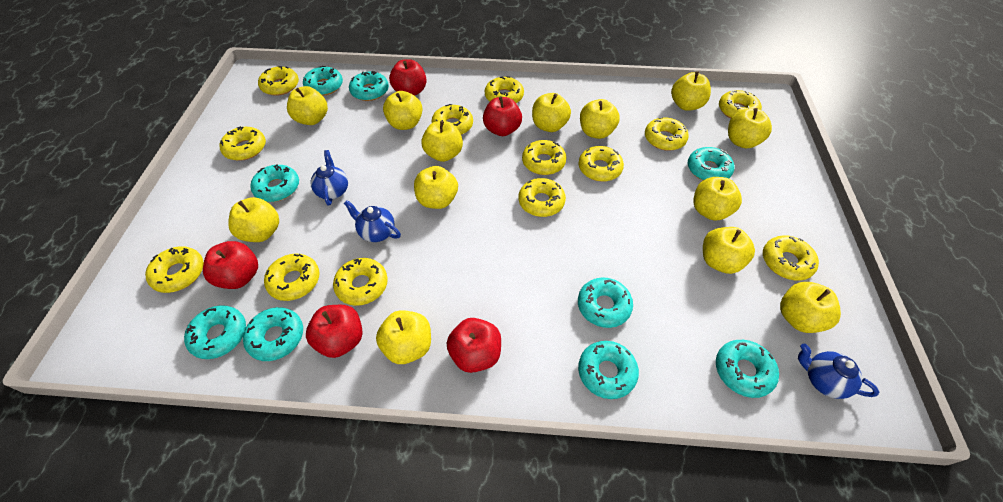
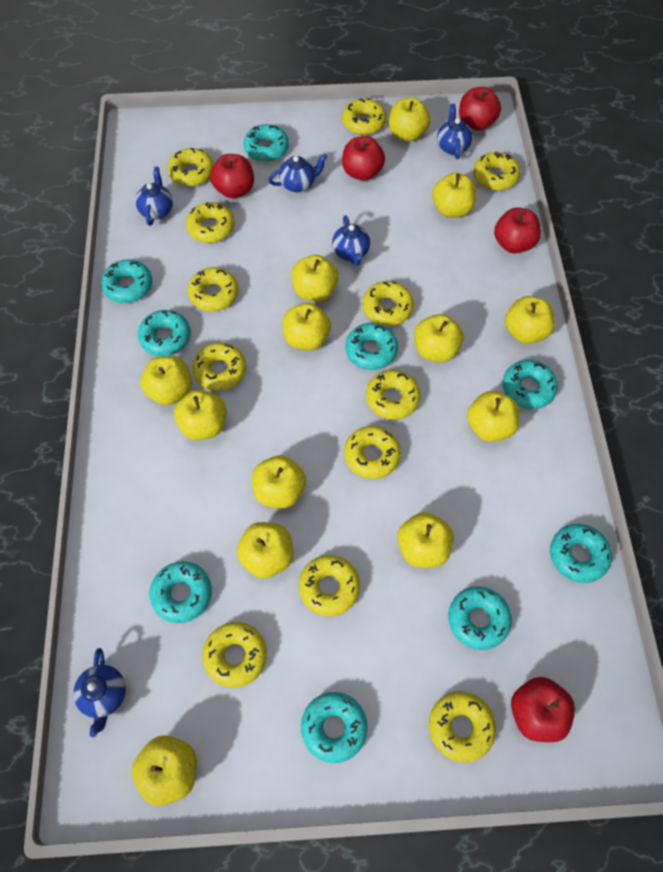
blue teapot: 3 -> 5
yellow donut: 13 -> 12

